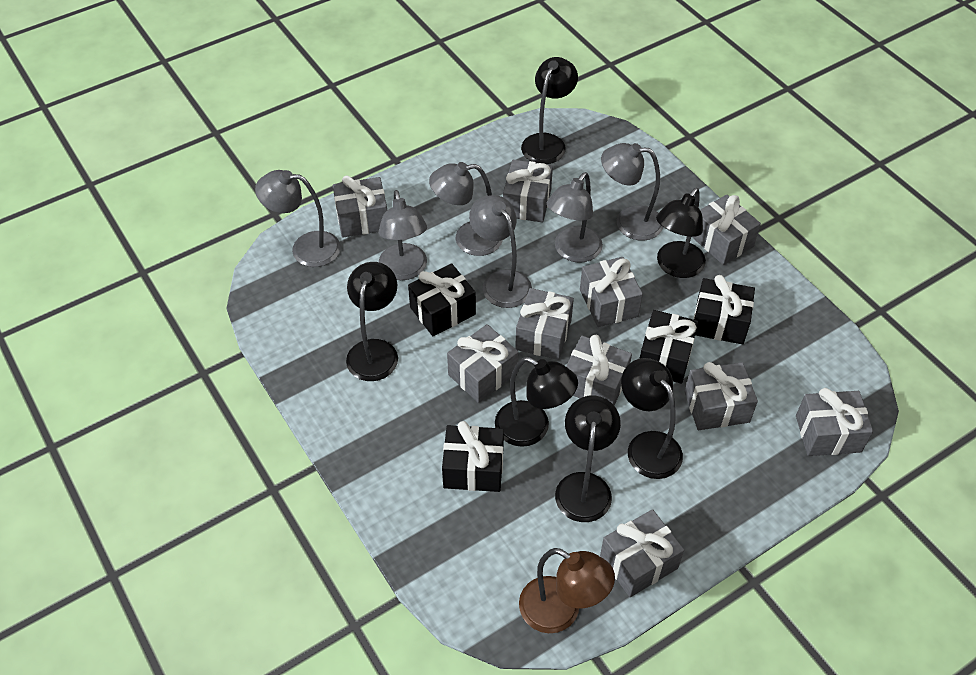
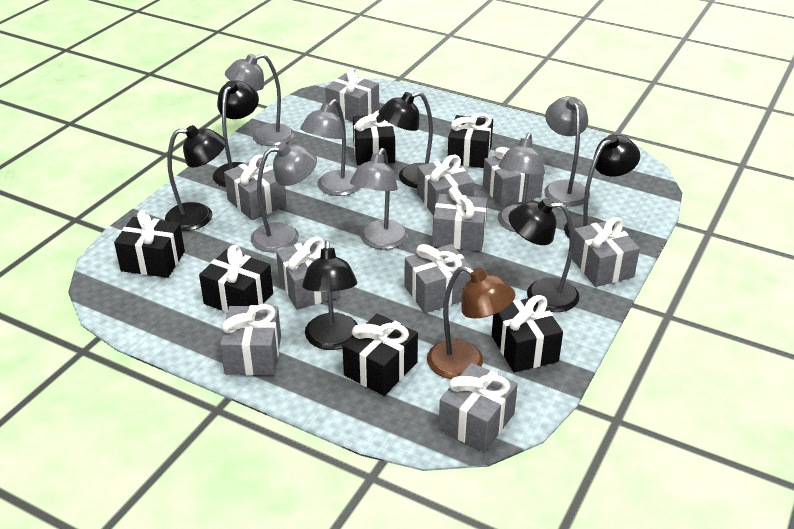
black gift: 4 -> 6

